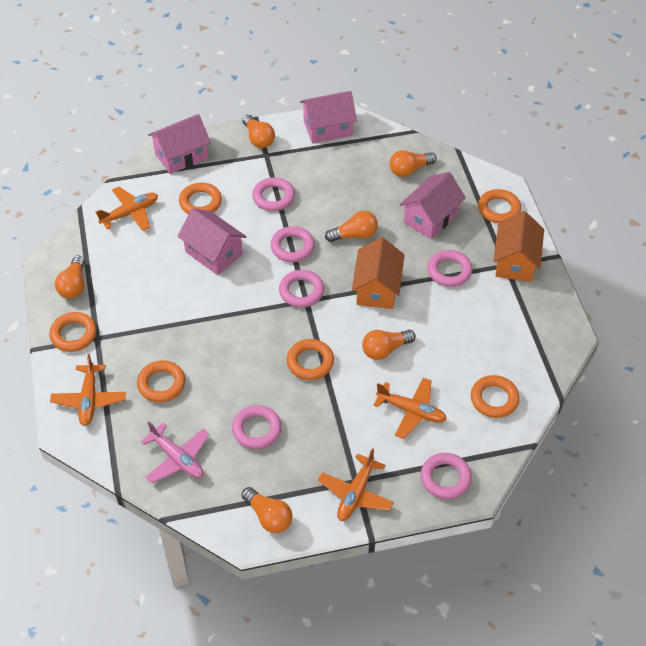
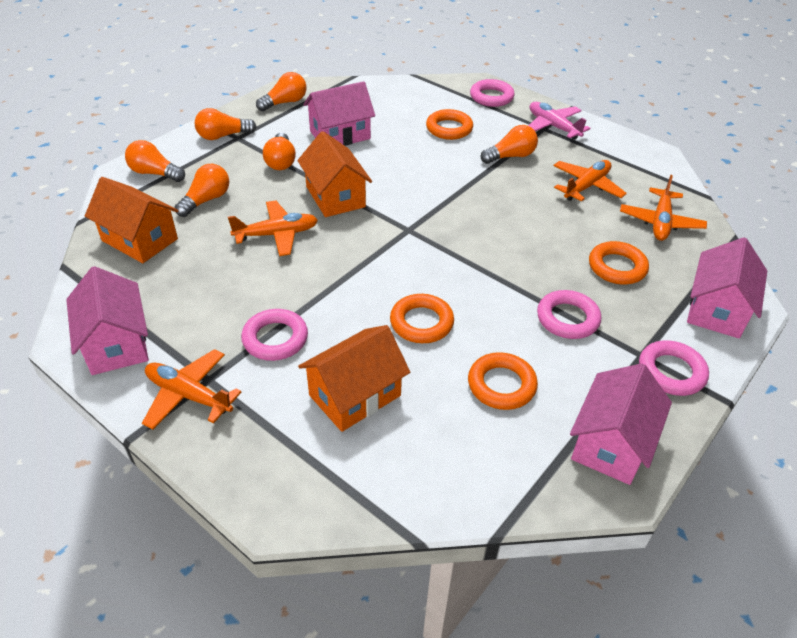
orange house: 2 -> 3
orange ring: 6 -> 4
pink ring: 6 -> 4

